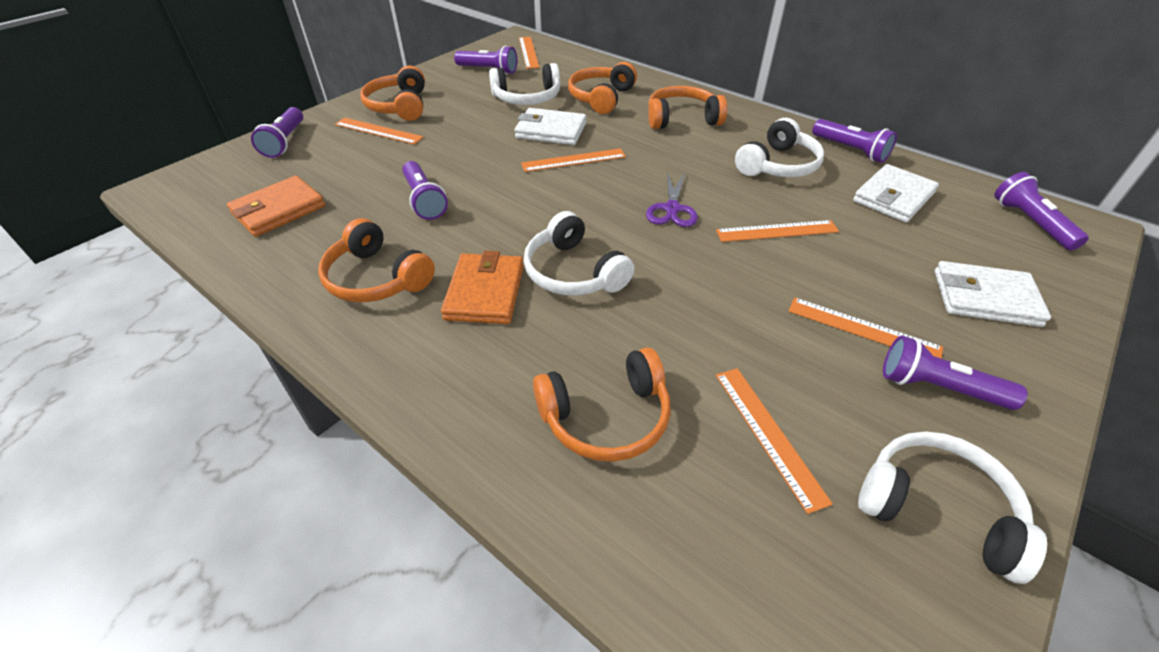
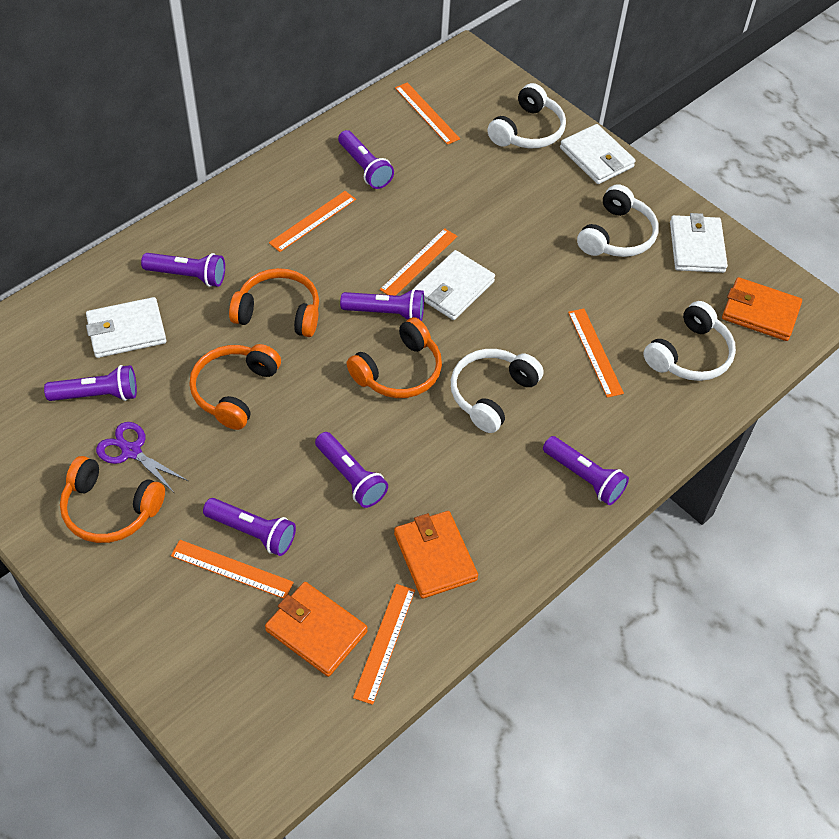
orange headphones: 5 -> 4
orange wallet: 2 -> 3
purple flashlight: 6 -> 7
white wallet: 3 -> 4

